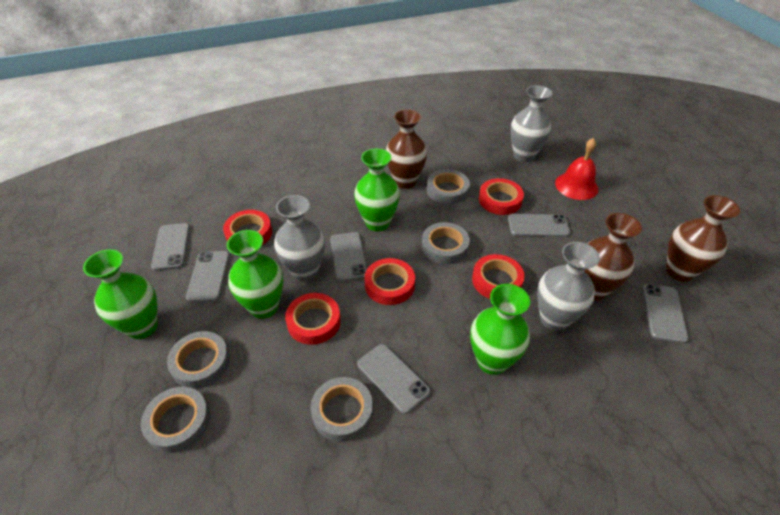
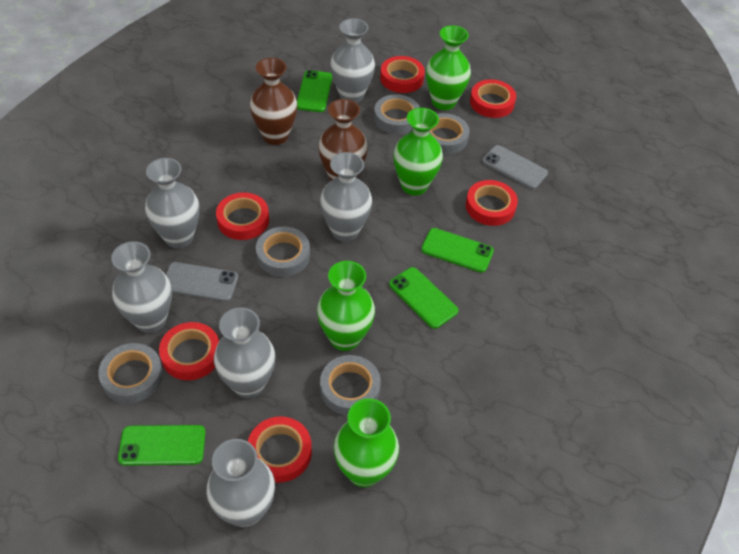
brown vase: 3 -> 2
green phone: 0 -> 4
grey phone: 6 -> 2
grey vase: 3 -> 6
red bell: 1 -> 0
red tape: 5 -> 6

